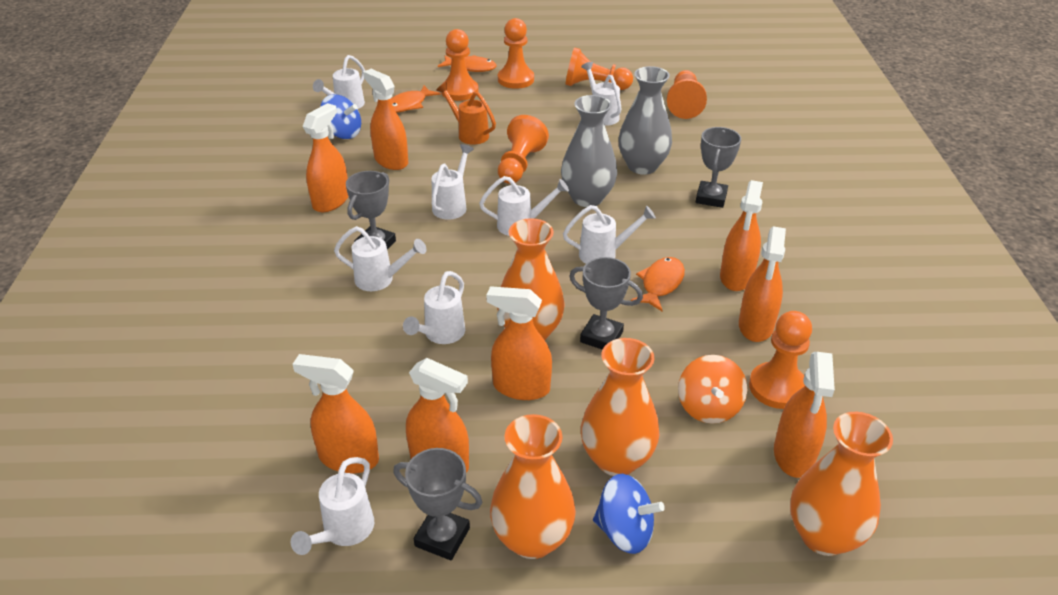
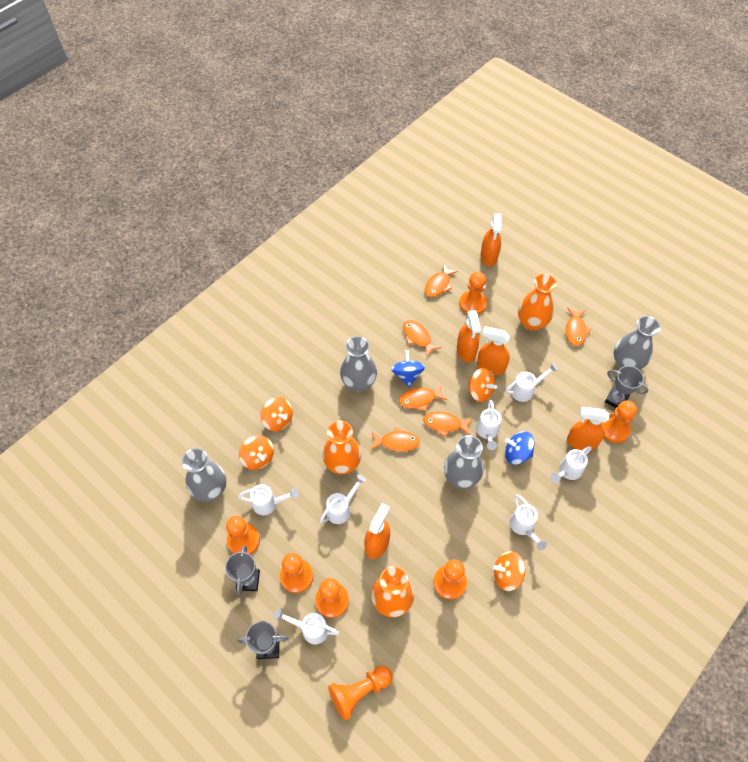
grey trophy: 4 -> 3
grey vase: 2 -> 4
orange fish: 3 -> 6
orange pawn: 6 -> 7
orange spinning top: 1 -> 4
orange spray bottle: 8 -> 5
orange vase: 4 -> 3
orange watering can: 1 -> 0
white watering can: 8 -> 7

